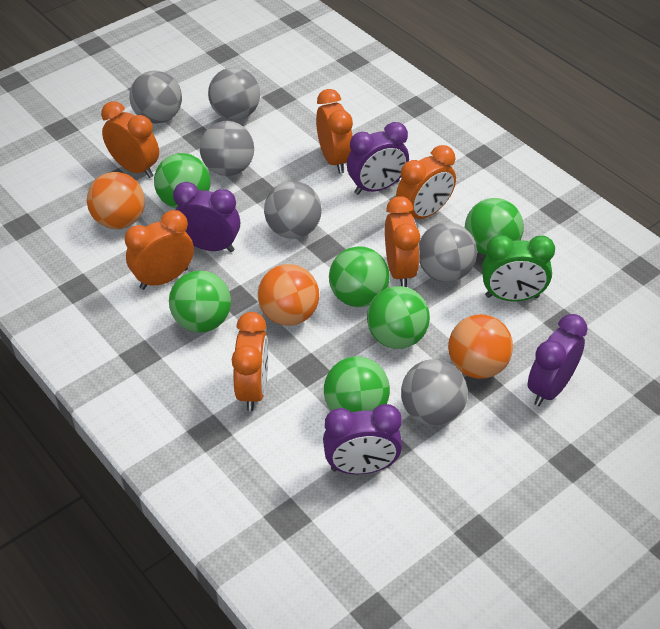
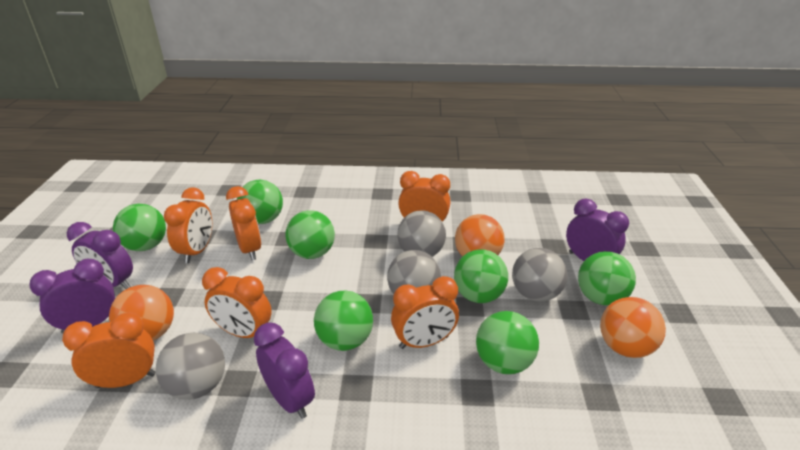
green ball: 6 -> 7
green clock: 1 -> 0
grey ball: 6 -> 4

